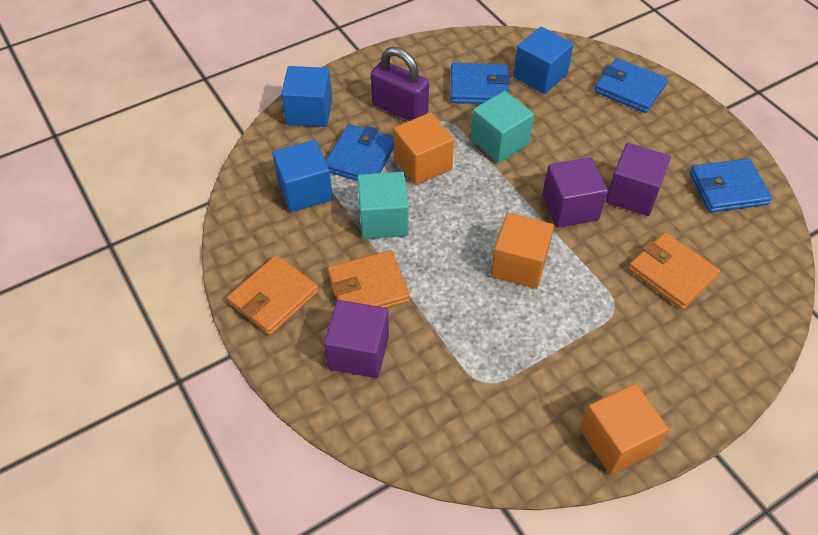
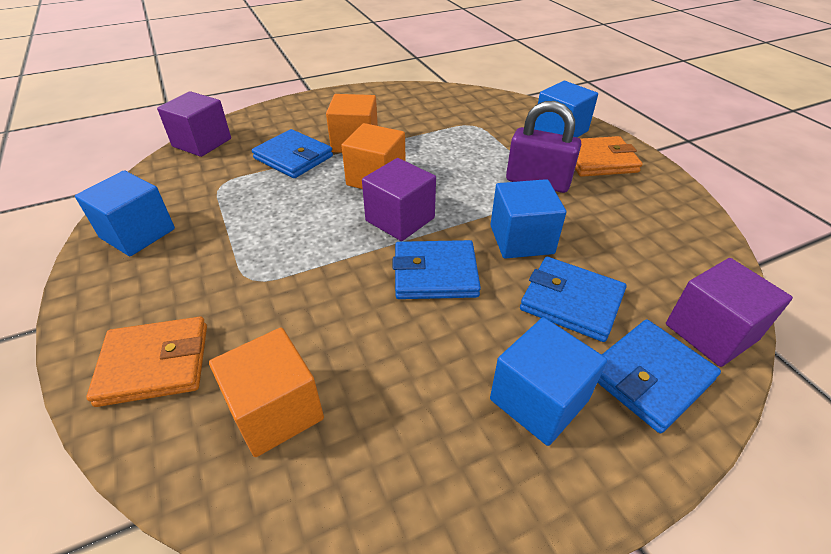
blue cube: 3 -> 4
orange wallet: 3 -> 2
turquoise cube: 2 -> 0

